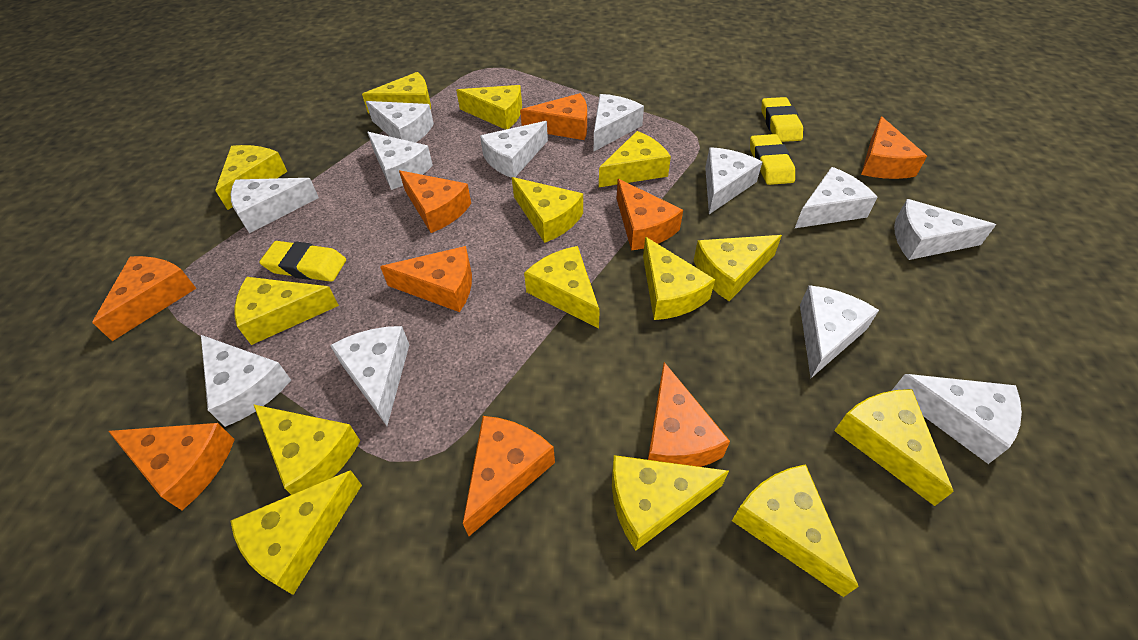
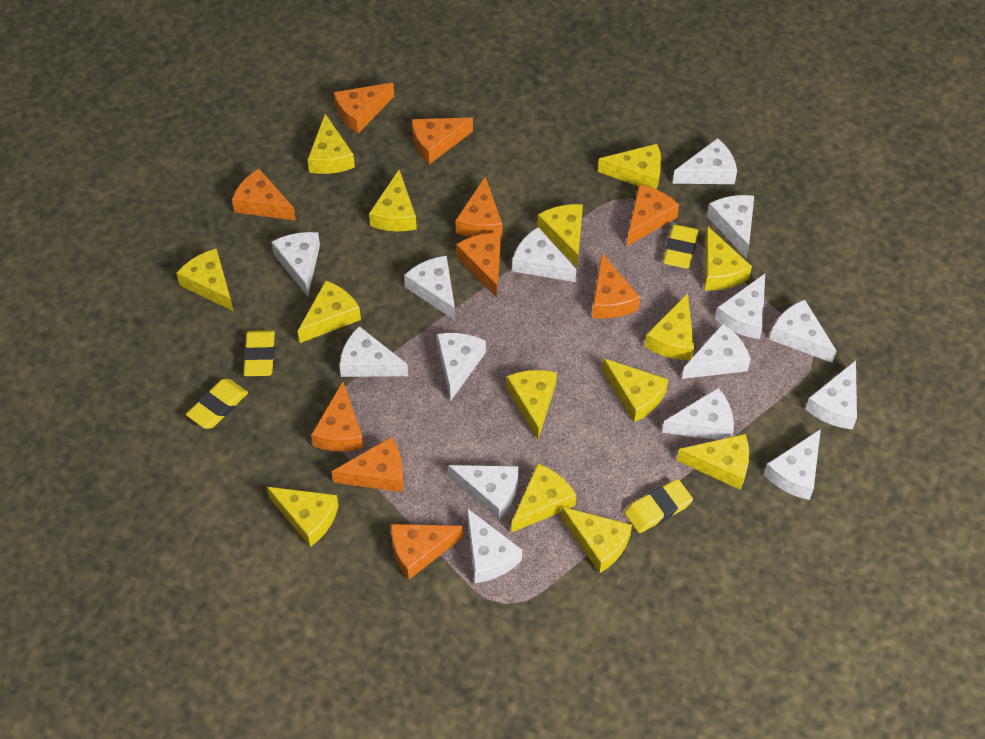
orange cheese: 9 -> 10
white cheese: 12 -> 15
yellow eraser: 3 -> 4

